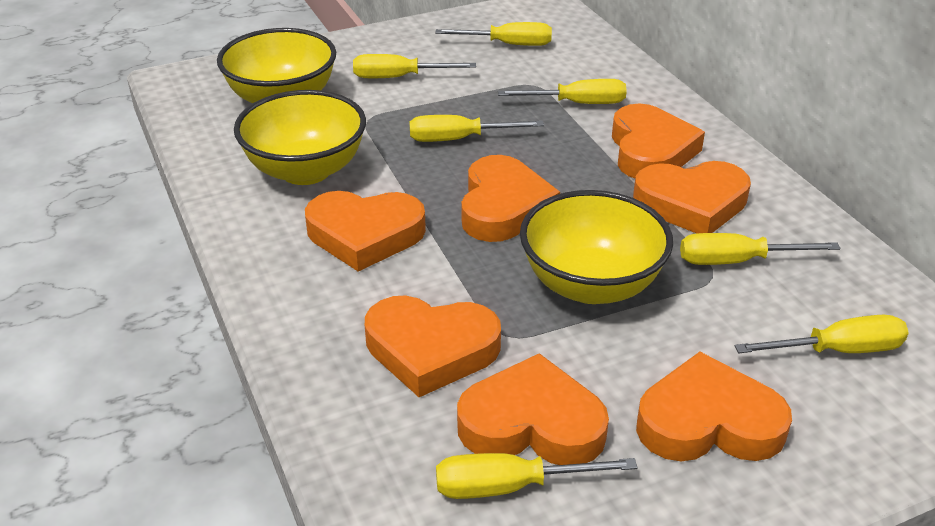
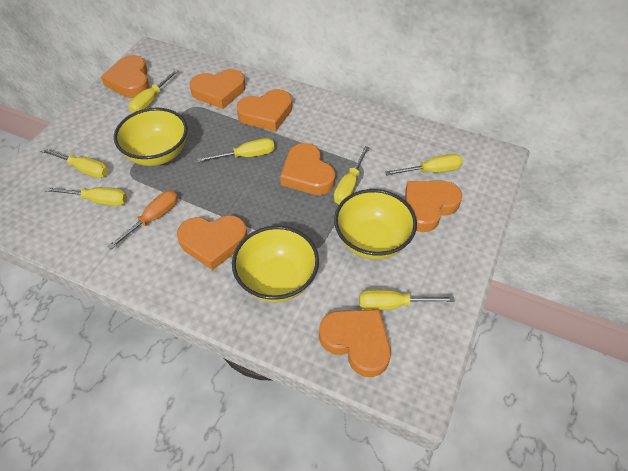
orange screwdriver: 0 -> 1

